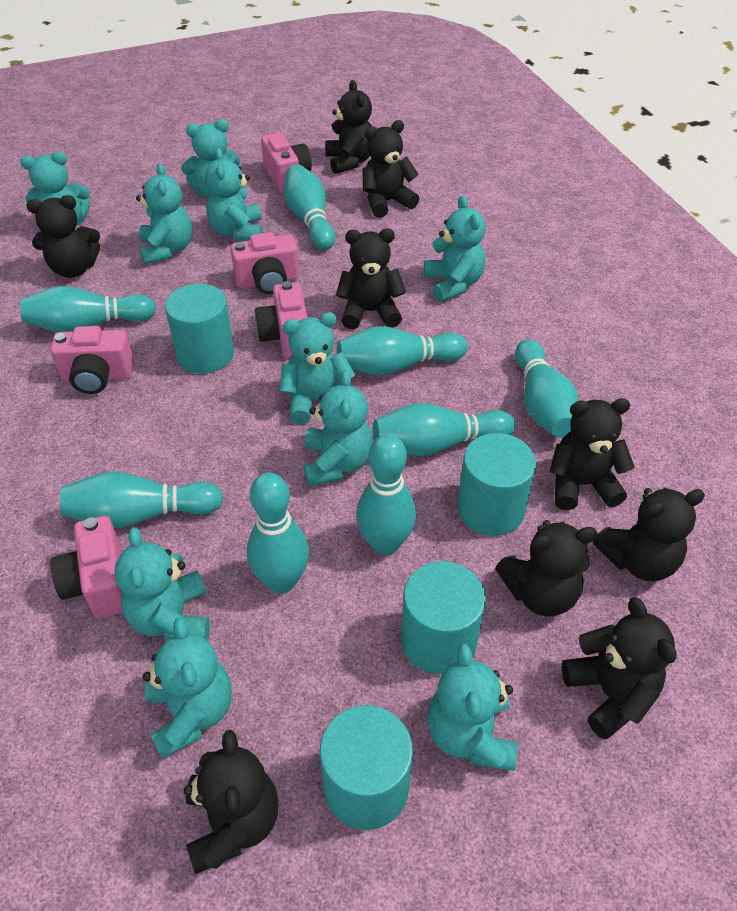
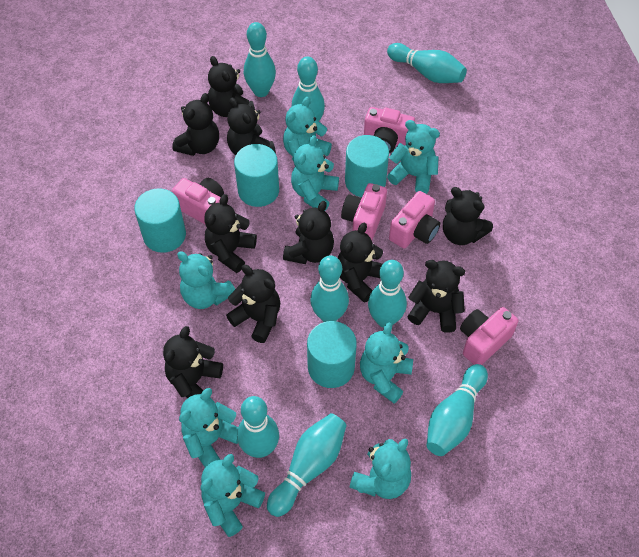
black teddy bear: 9 -> 10
turquoise teddy bear: 10 -> 8

